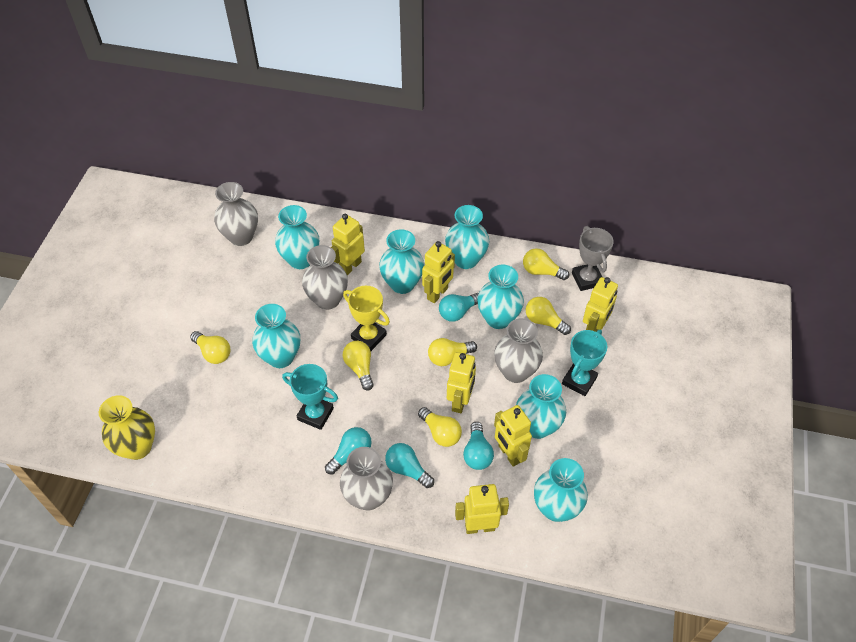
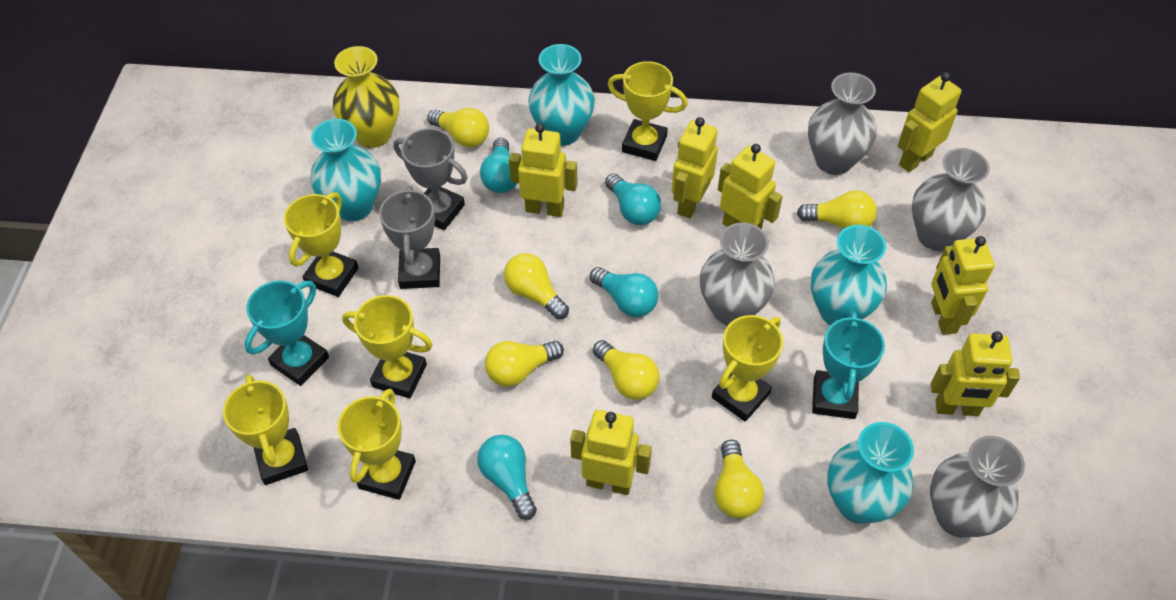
grey trophy: 1 -> 2
turquoise vase: 7 -> 4
yellow robot: 6 -> 7
yellow trophy: 1 -> 6

